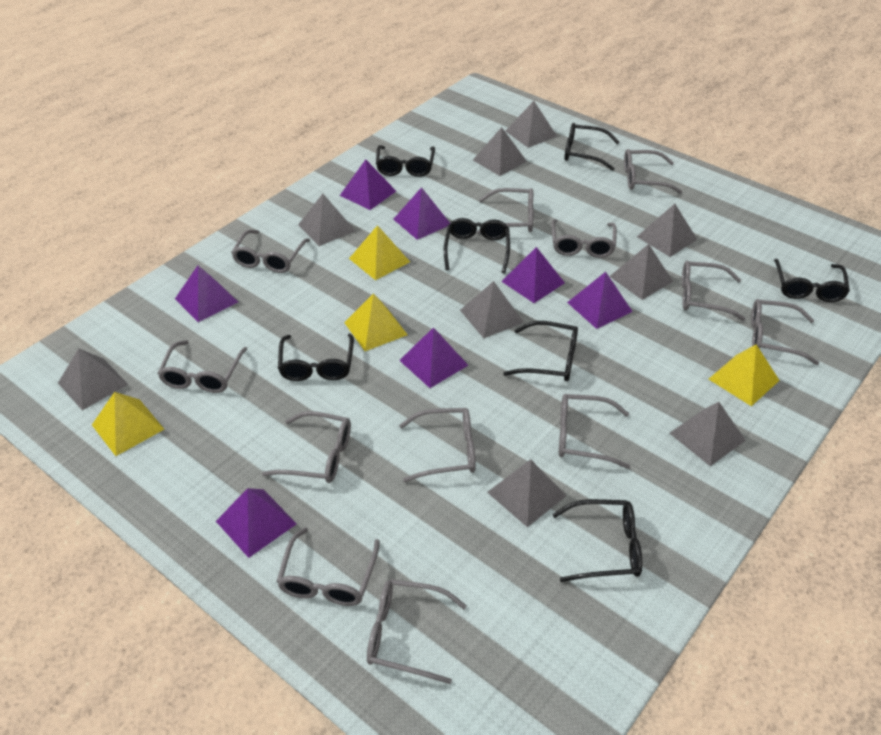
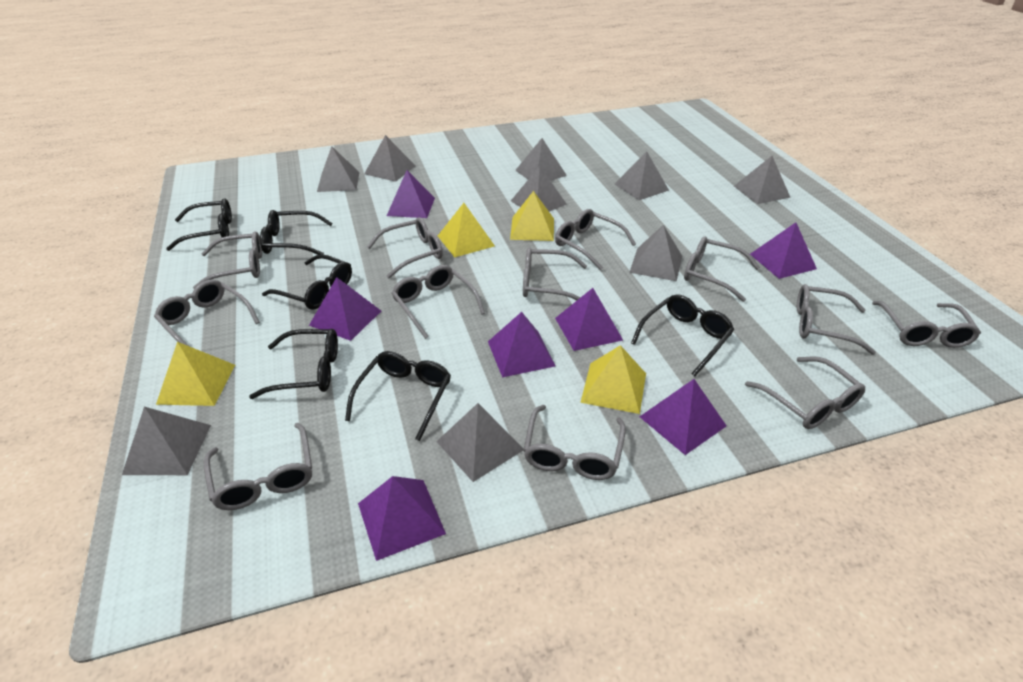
black glasses: 7 -> 6

